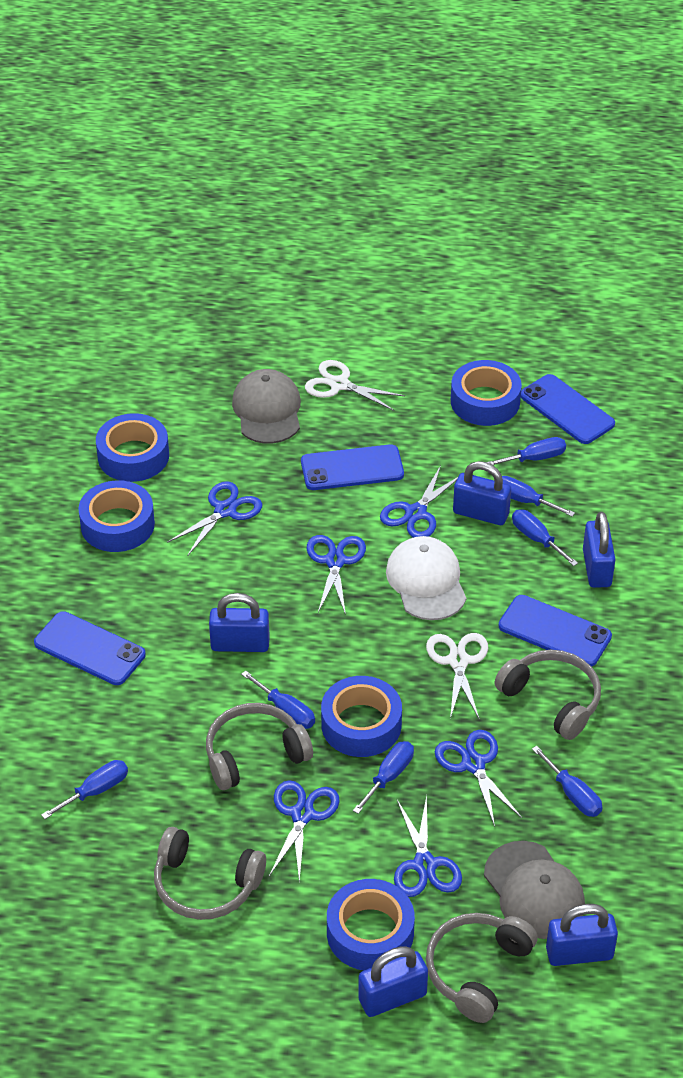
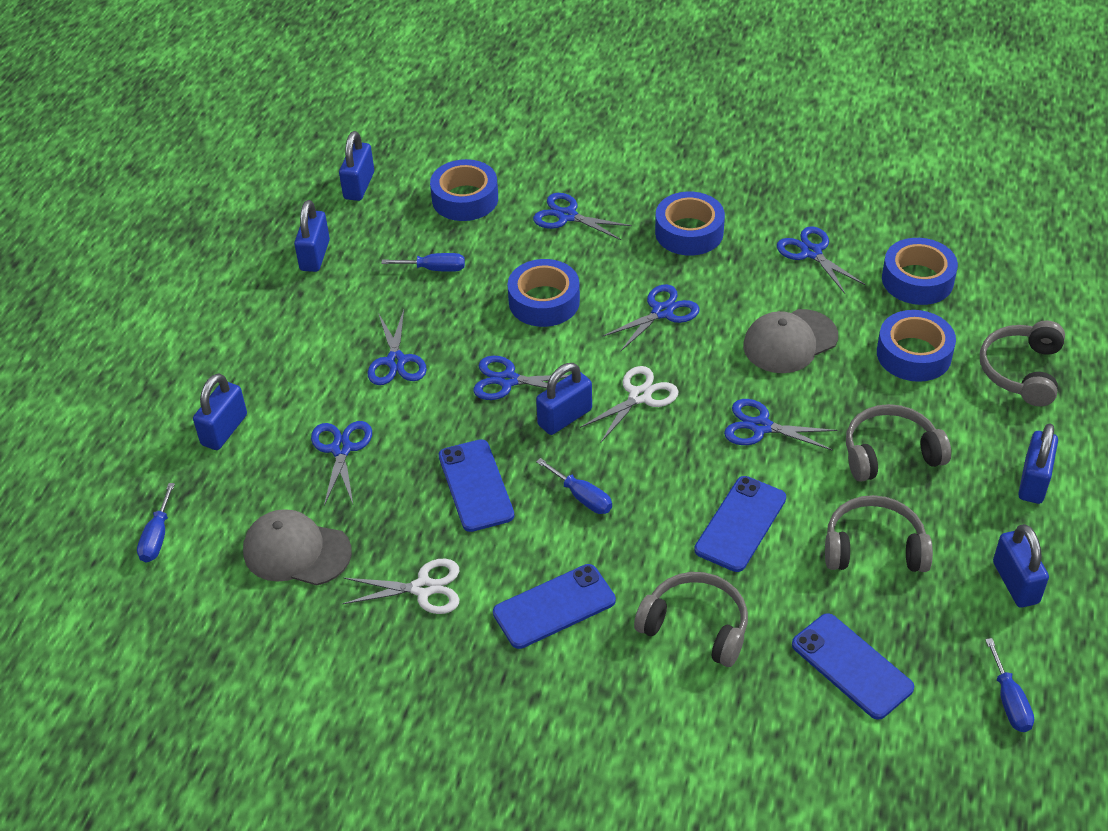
blue padlock: 5 -> 6
blue scissors: 6 -> 7
blue screwdriver: 7 -> 4
white cap: 1 -> 0

